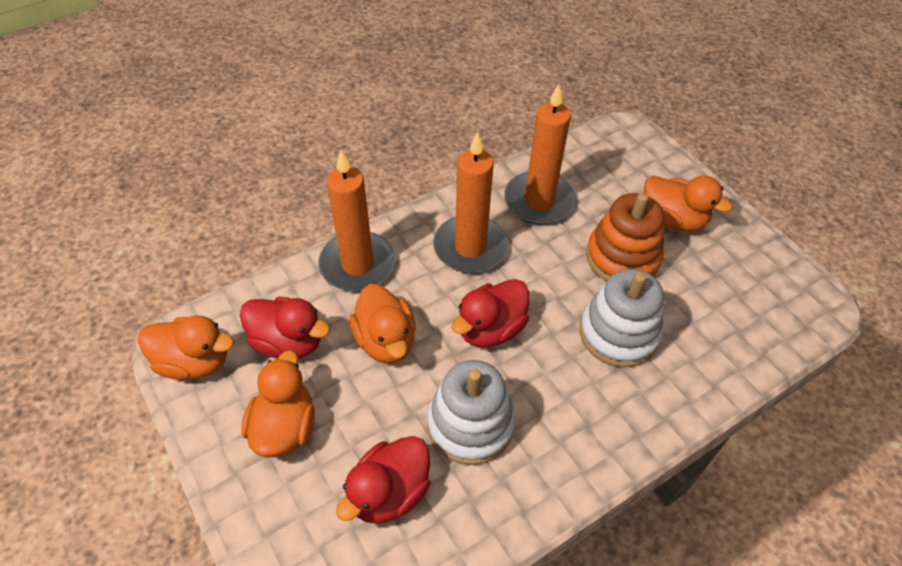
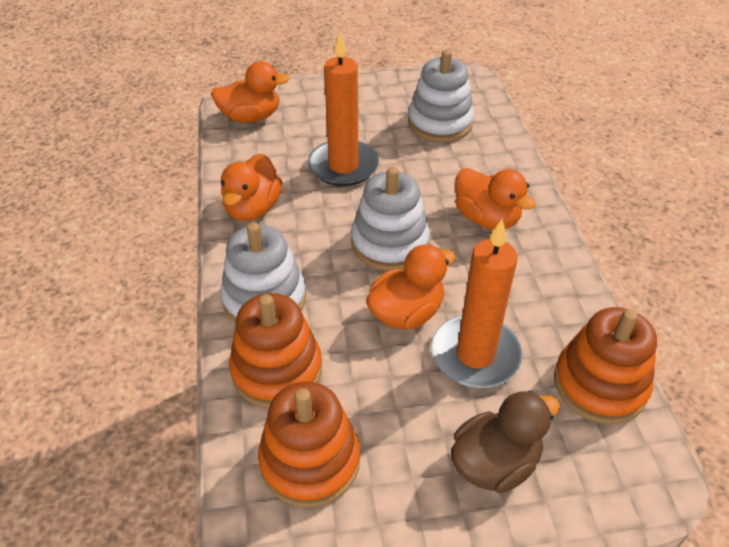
brown duck: 0 -> 1
orange candle: 3 -> 2
orange stacking toy: 1 -> 3
red duck: 3 -> 0
white stacking toy: 2 -> 3

